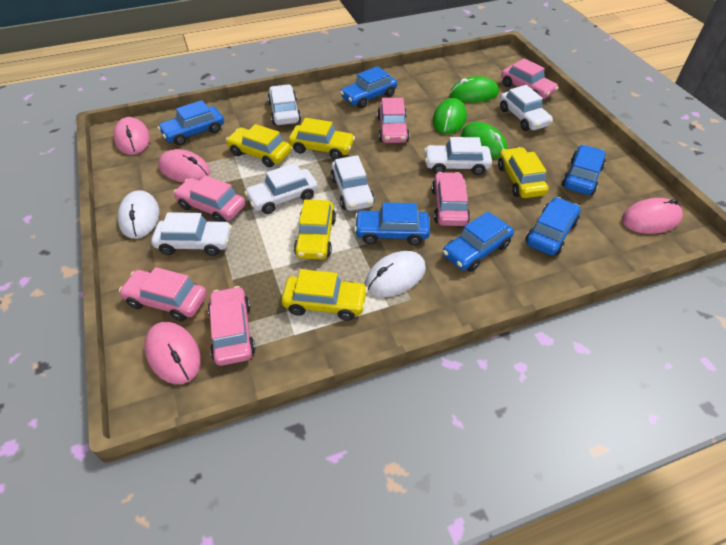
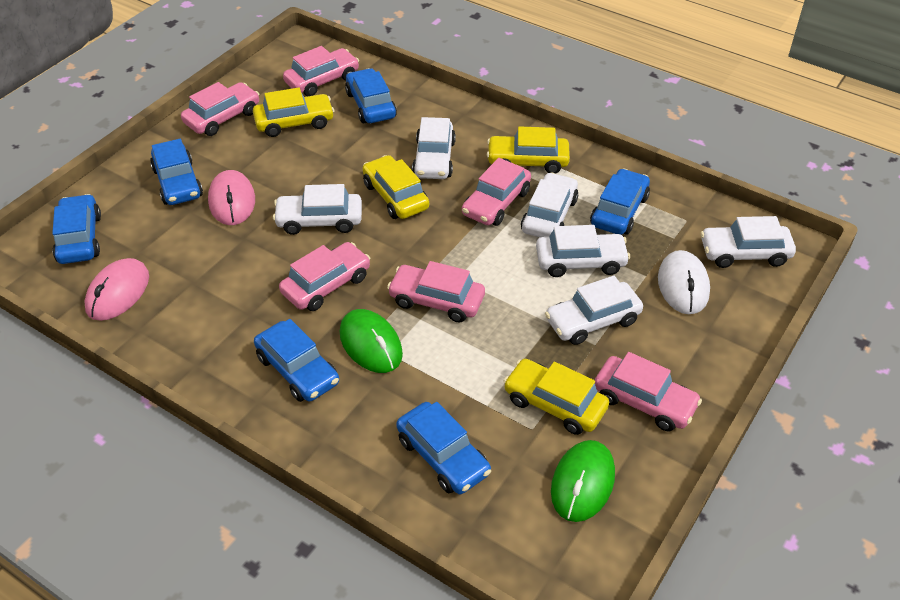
green mouse: 3 -> 2
pink mouse: 4 -> 2
white mouse: 2 -> 1
yellow car: 5 -> 4

